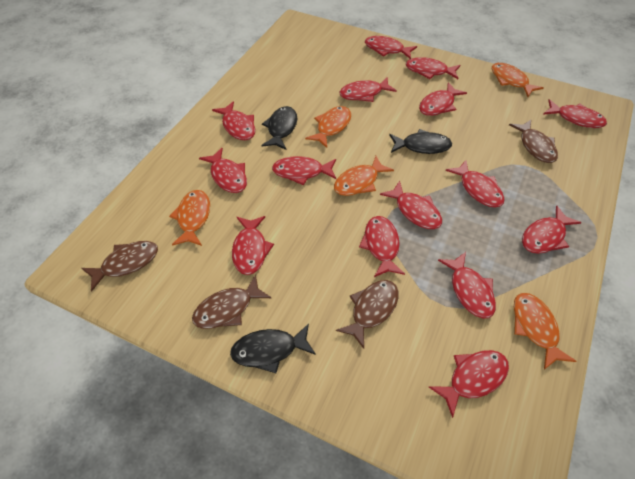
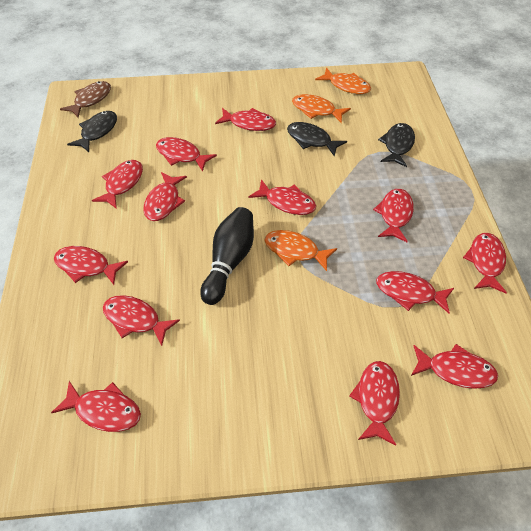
black bowling pin: 0 -> 1
brown fish: 4 -> 1
orange fish: 5 -> 3
red fish: 15 -> 13

